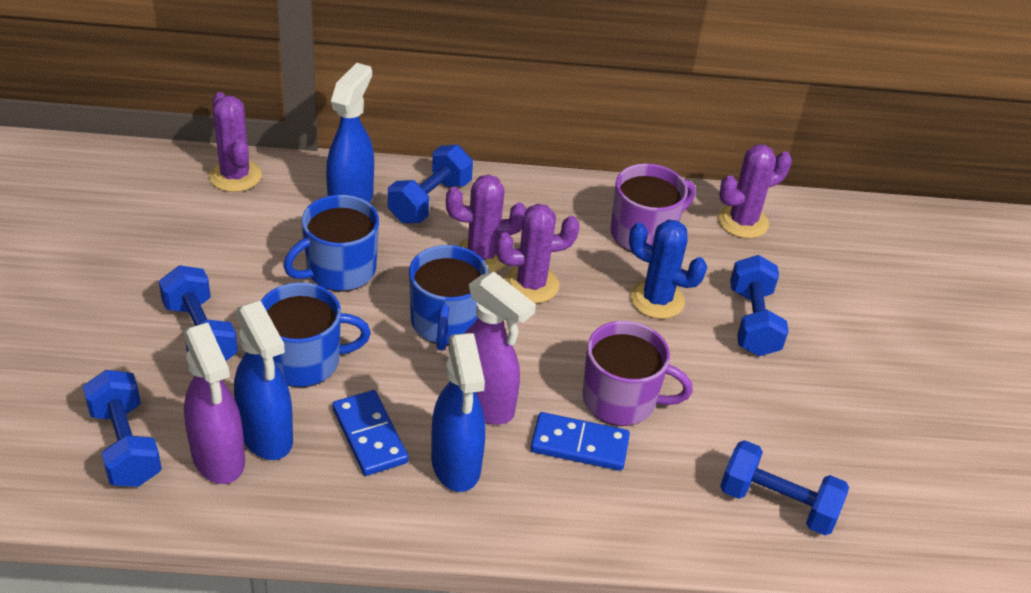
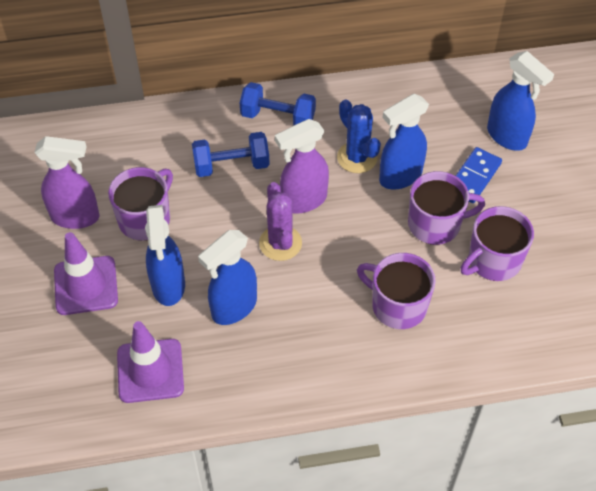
blue domino: 2 -> 1
blue dumbbell: 5 -> 2
blue mug: 3 -> 0
blue spray bottle: 3 -> 4
purple cactus: 4 -> 1
purple mug: 2 -> 4
purple traffic cone: 0 -> 2

